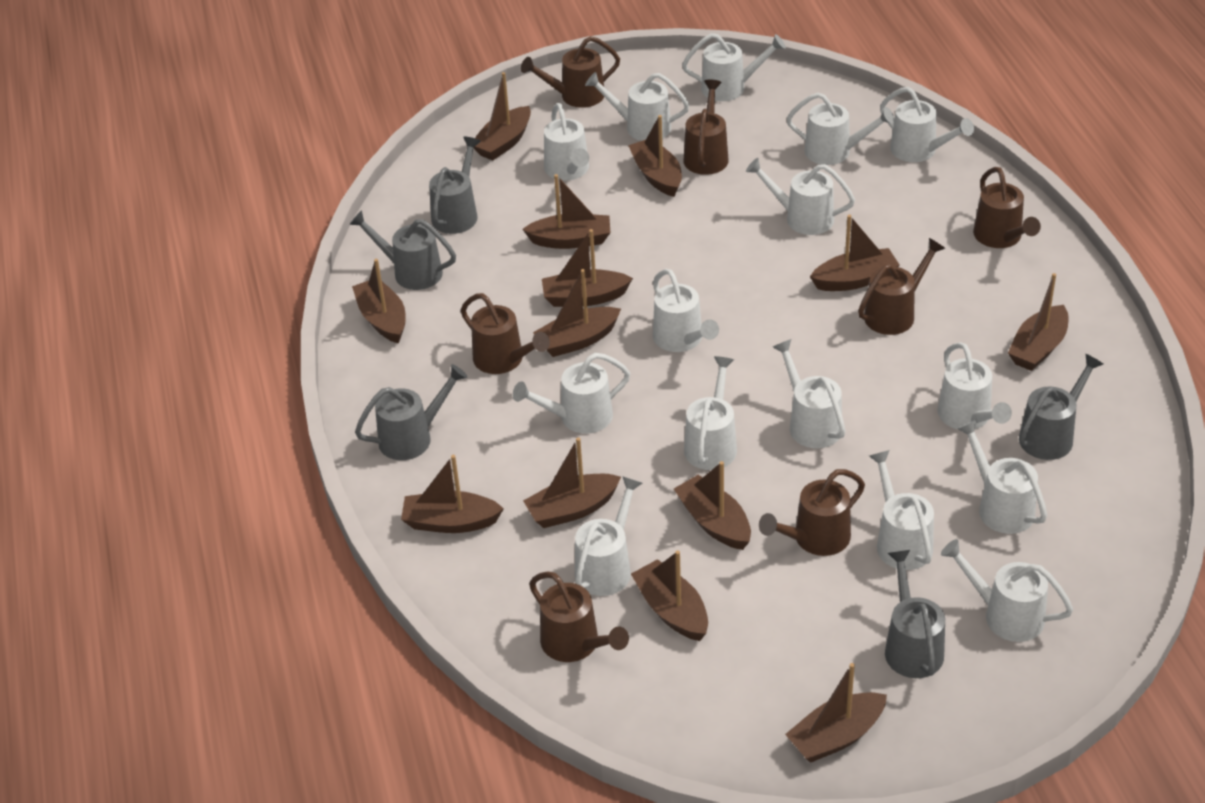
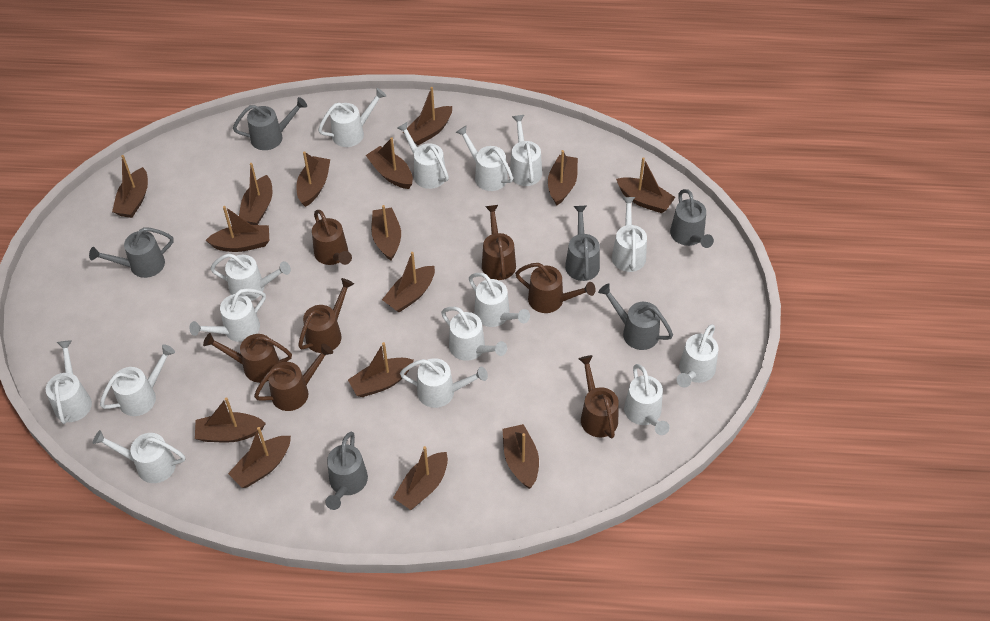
brown boat: 13 -> 15
grey watering can: 5 -> 6

